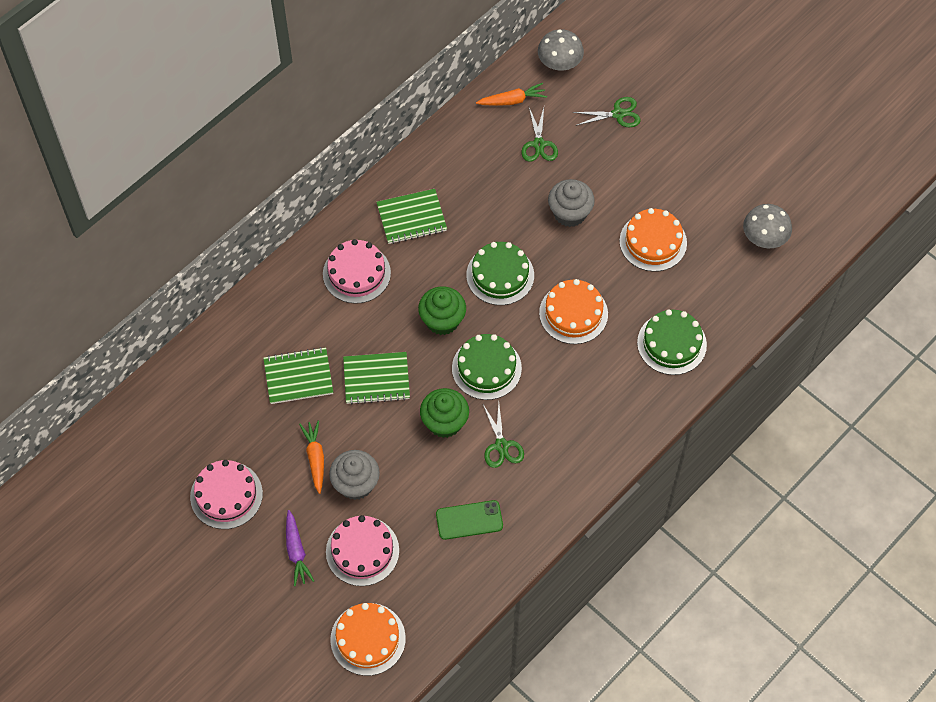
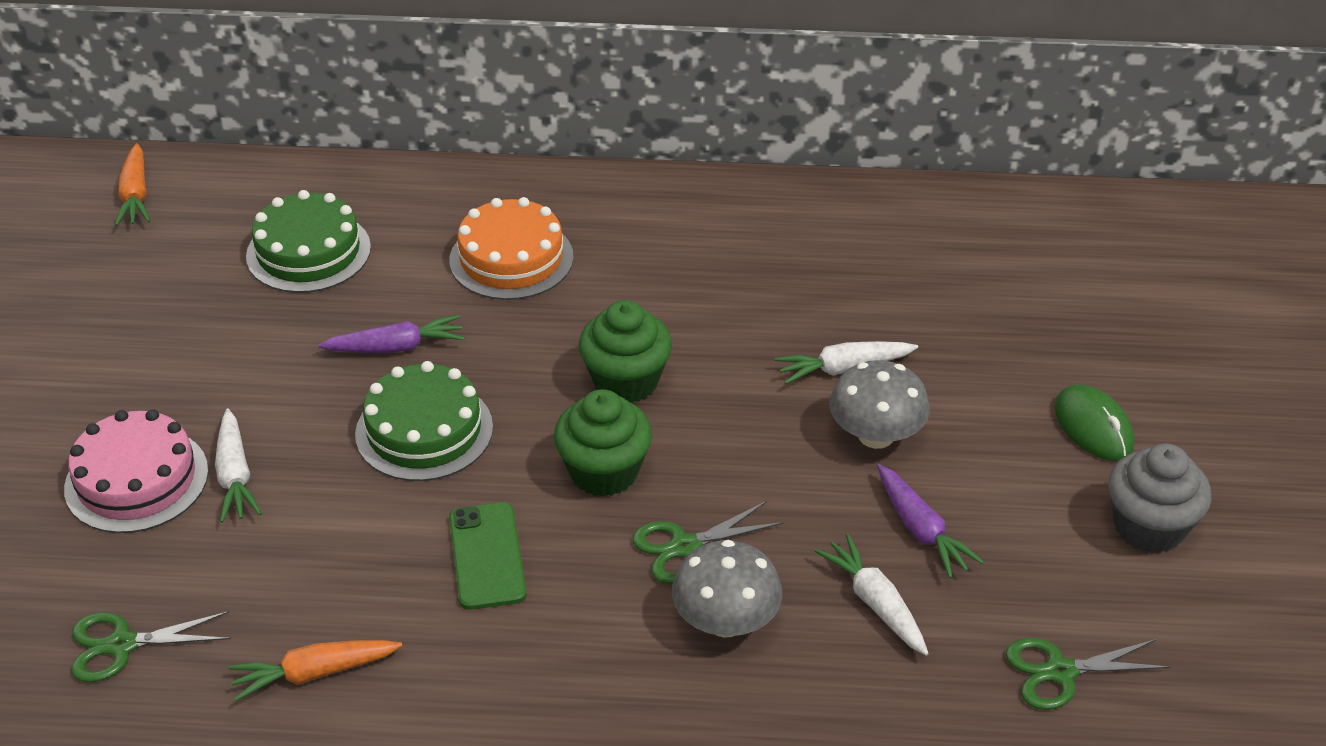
green cake: 3 -> 2
green mouse: 0 -> 1
green notebook: 3 -> 0
grey cupcake: 2 -> 1
orange cake: 3 -> 1
pink cake: 3 -> 1
purple carrot: 1 -> 2
white carrot: 0 -> 3

